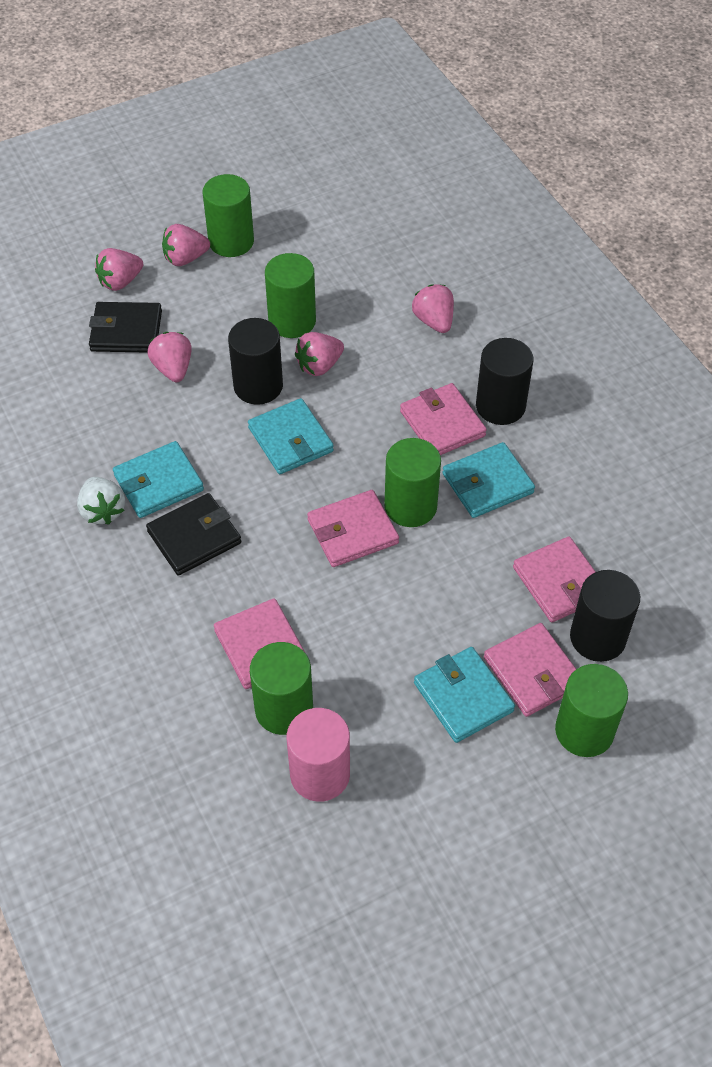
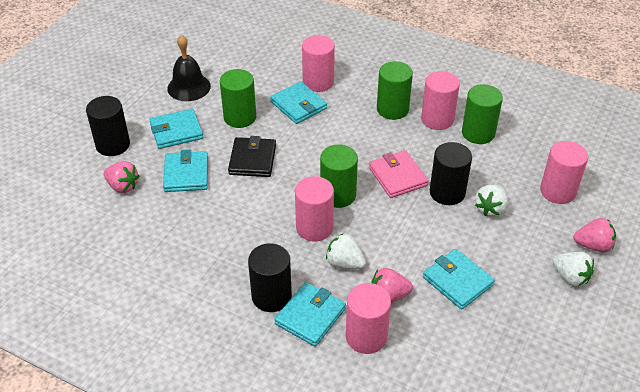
black bell: 0 -> 1
black wallet: 2 -> 1
green cylinder: 5 -> 4
pink cylinder: 1 -> 5
pink strawberry: 5 -> 3
pink wallet: 5 -> 1
turquoise wallet: 4 -> 5
white strawberry: 1 -> 3

